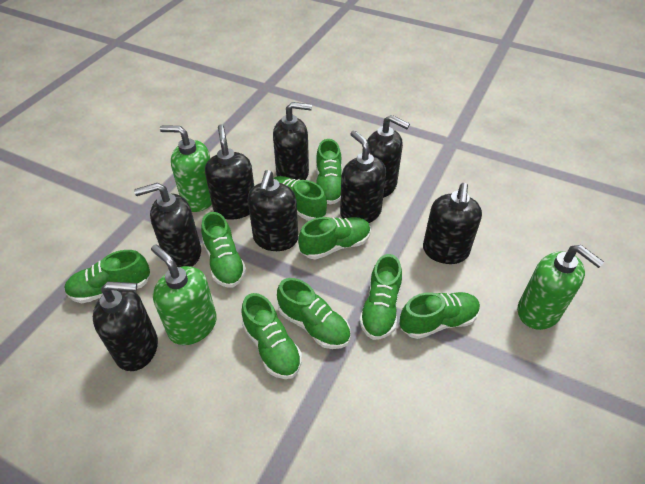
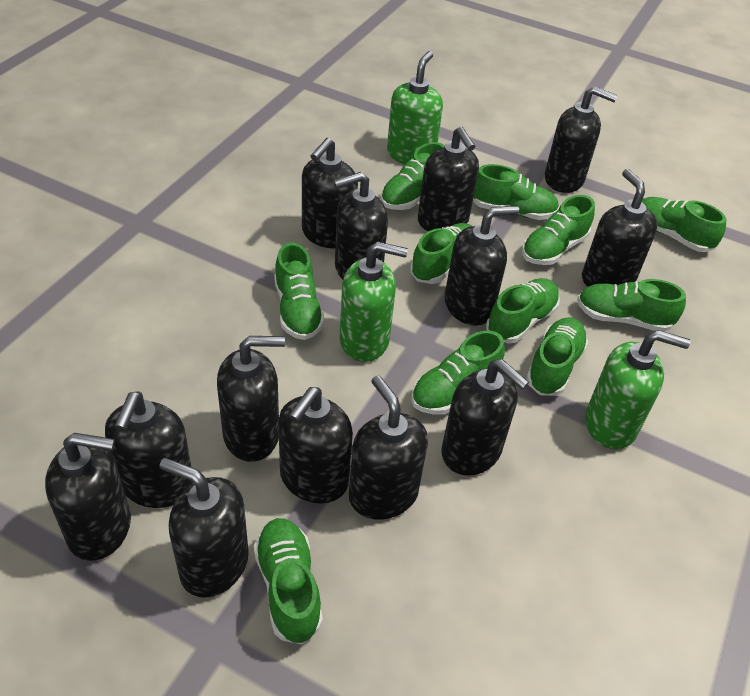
black soap dispenser: 8 -> 13
green shoe: 9 -> 11

